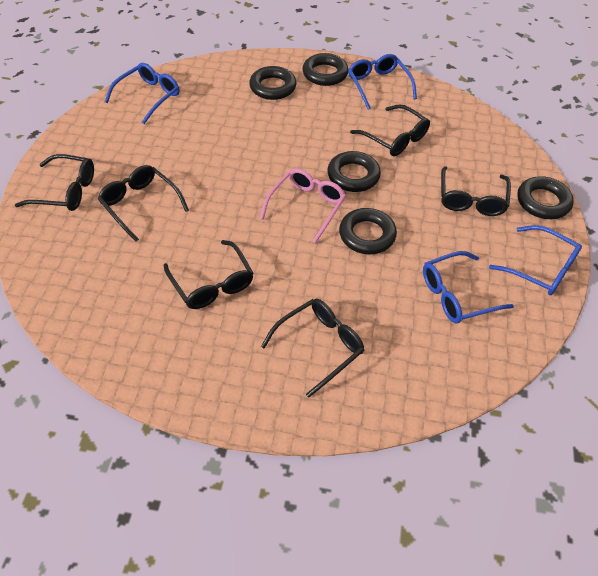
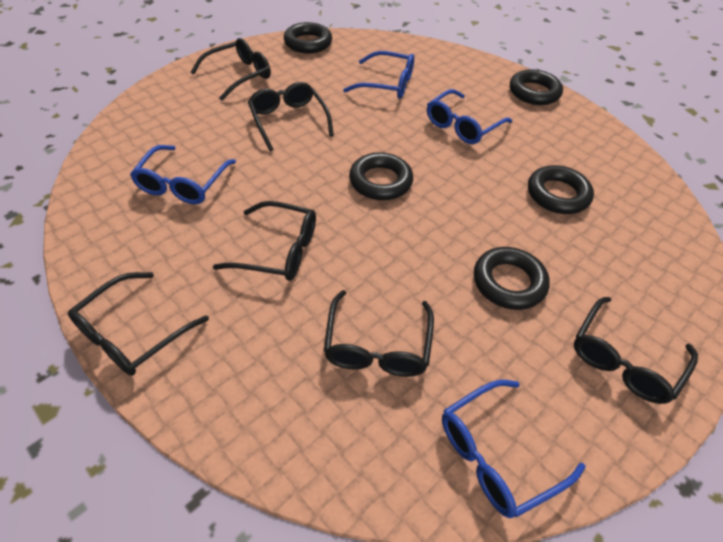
pink glasses: 1 -> 0

